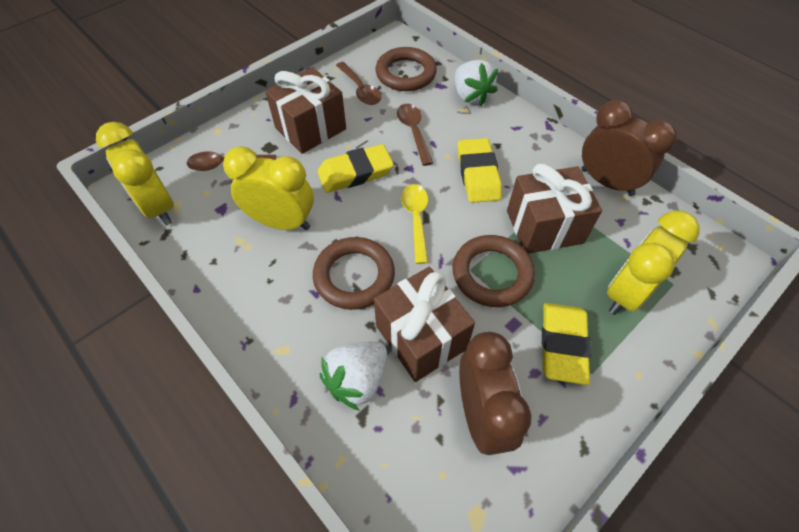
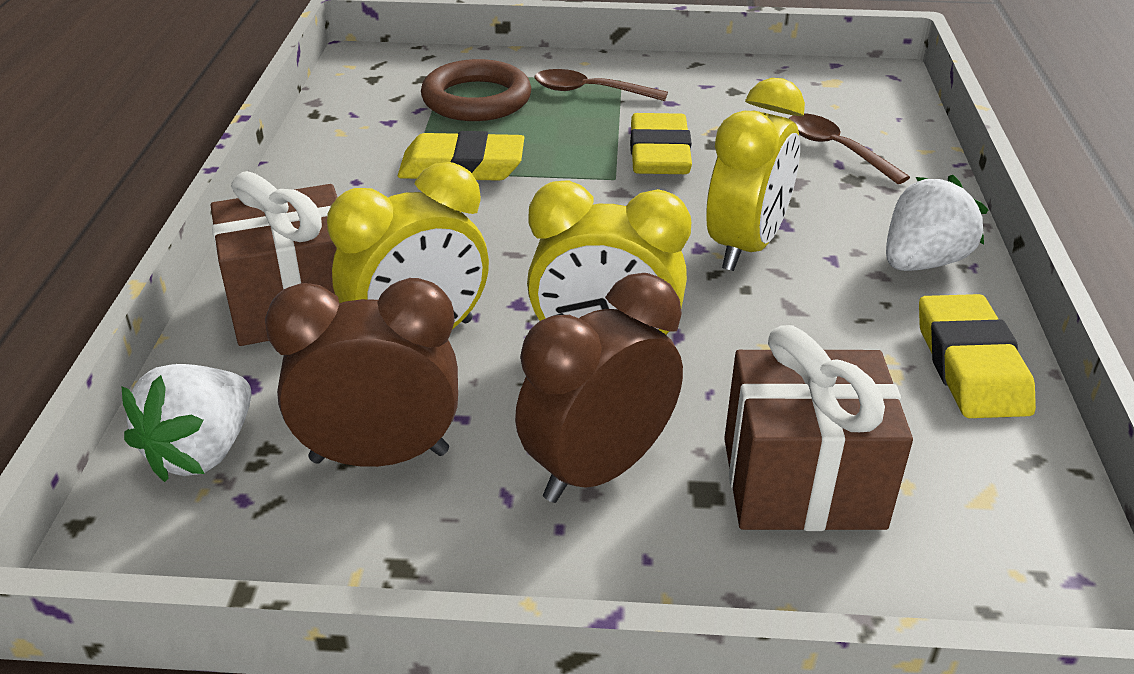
brown gift: 3 -> 2
brown ring: 3 -> 1
brown spoon: 3 -> 2
yellow spoon: 1 -> 0

